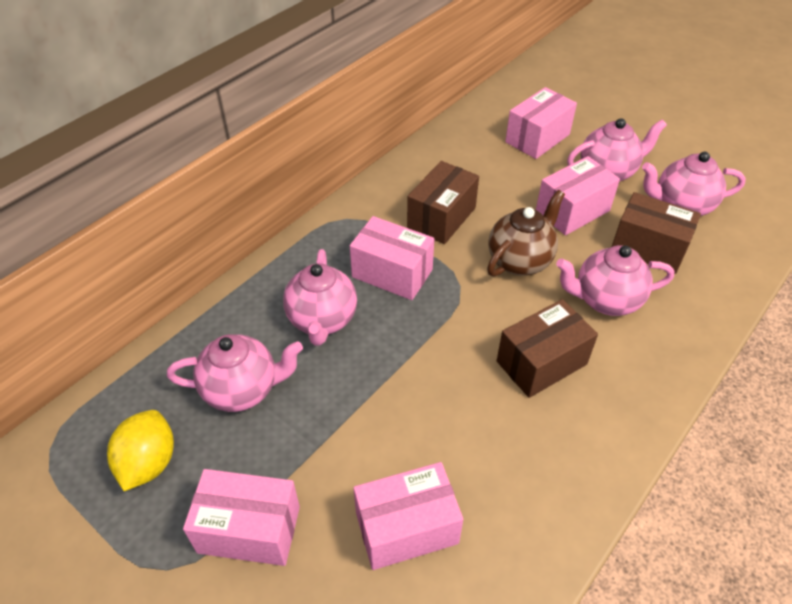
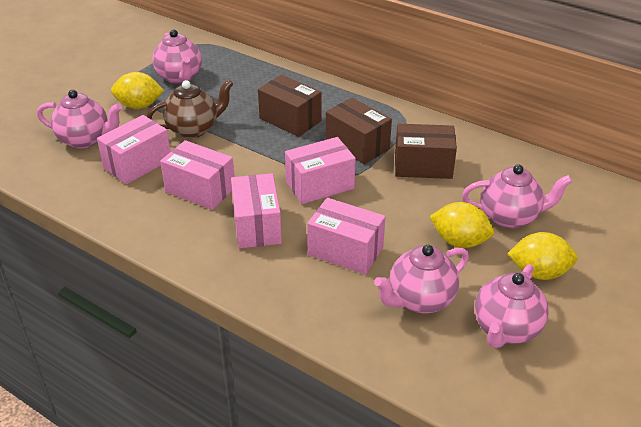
yellow lemon: 1 -> 3

